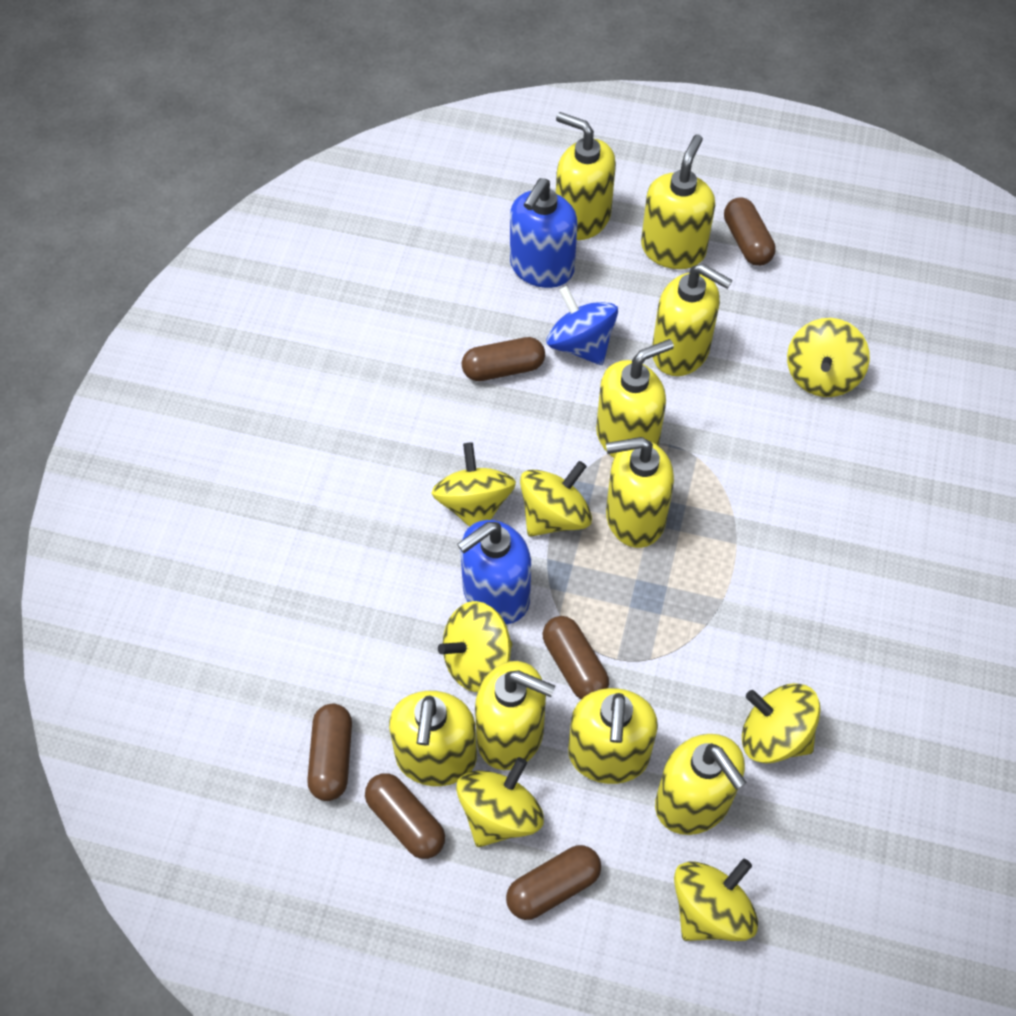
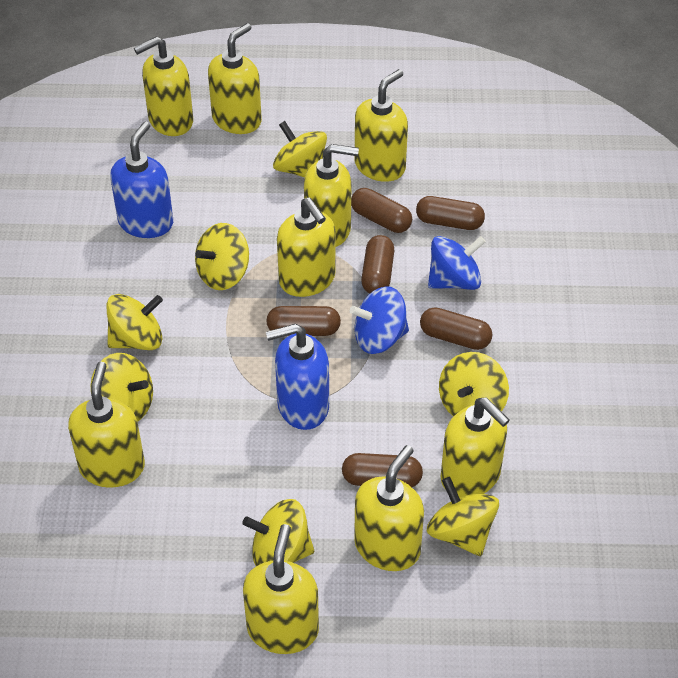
blue spinning top: 1 -> 2

